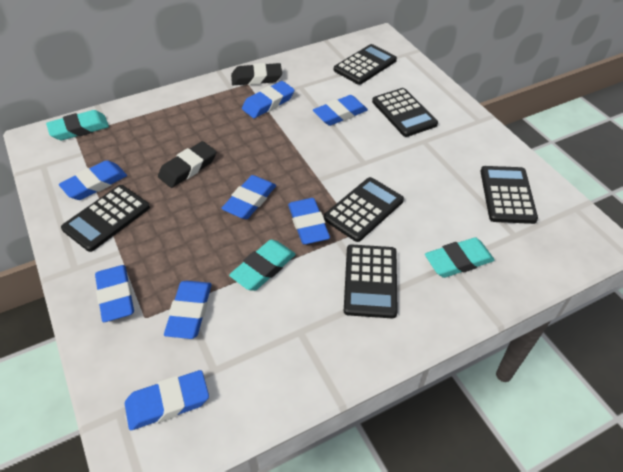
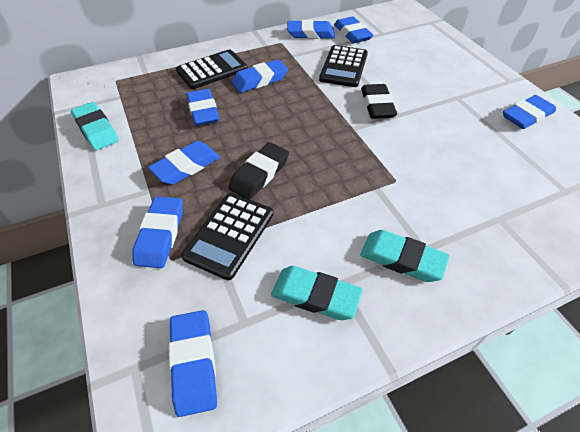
black calculator: 6 -> 3

